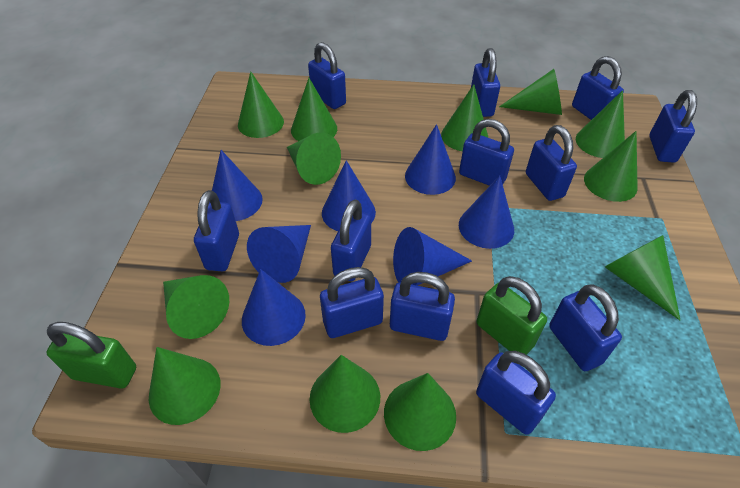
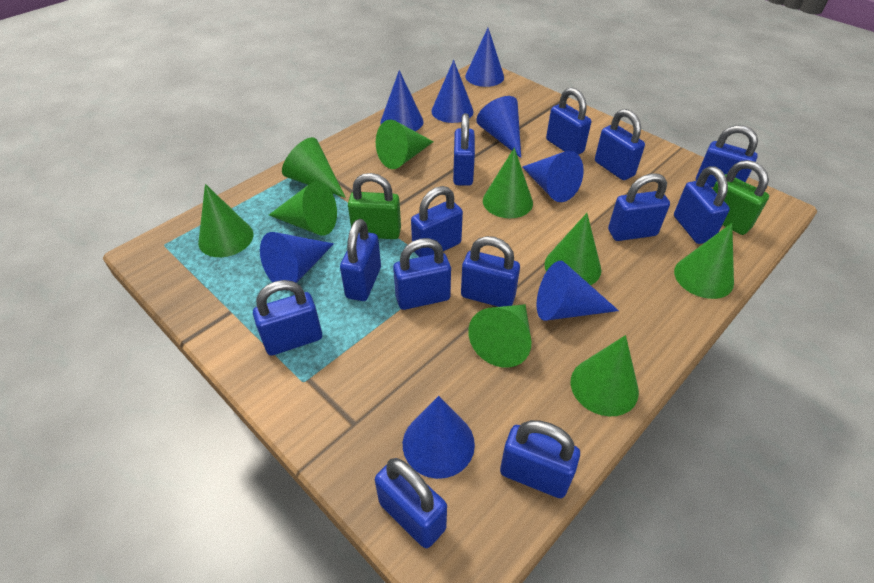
blue cone: 7 -> 8
blue padlock: 12 -> 13
green cone: 12 -> 9

